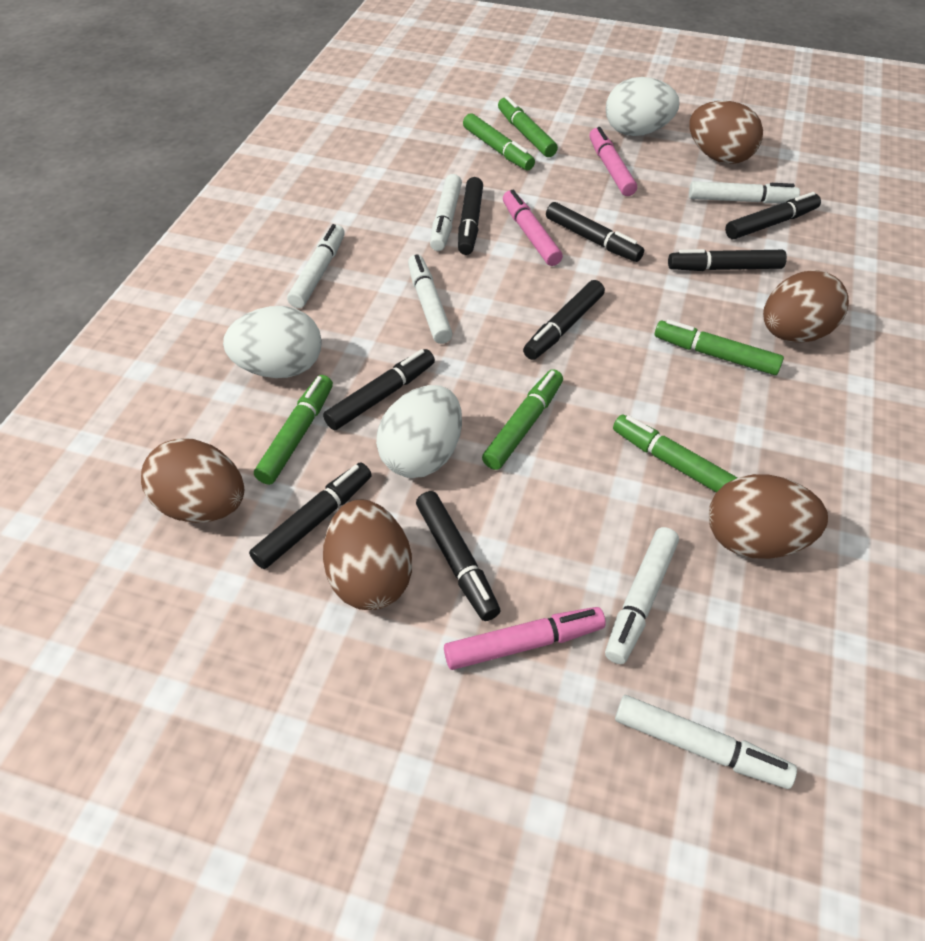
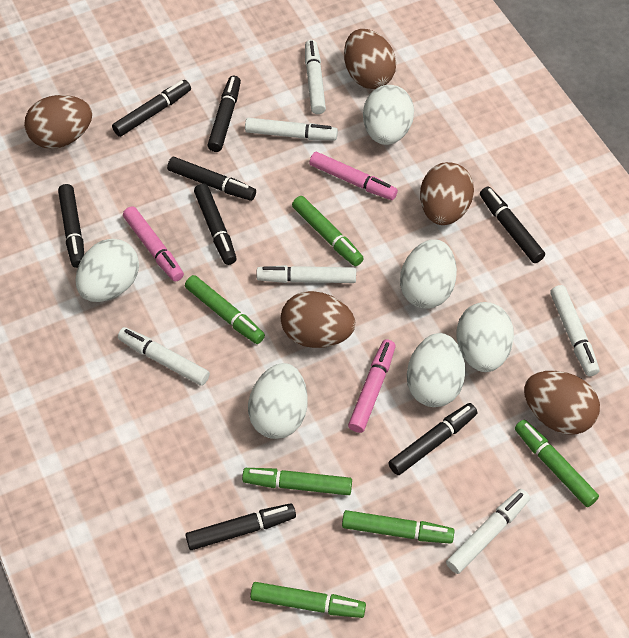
white egg: 3 -> 6

